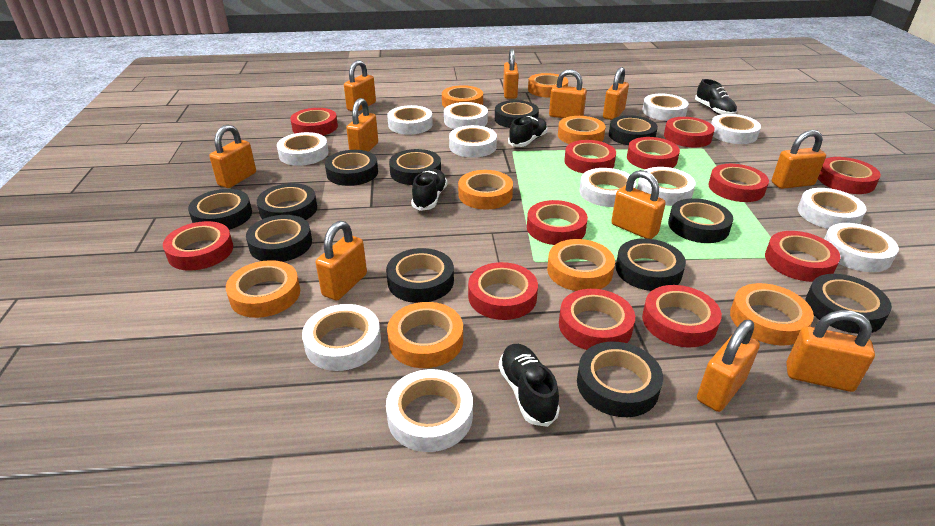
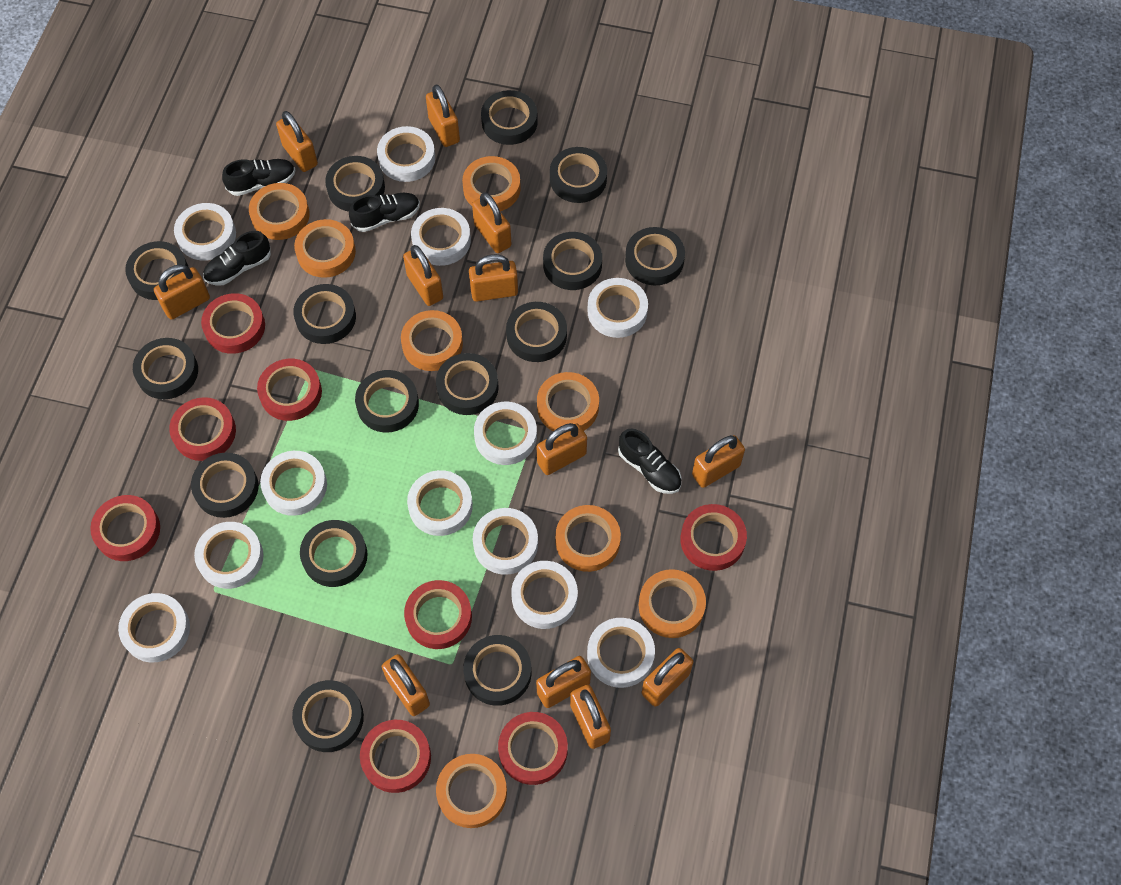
black tape: 12 -> 15
orange padlock: 11 -> 12
red tape: 12 -> 8

